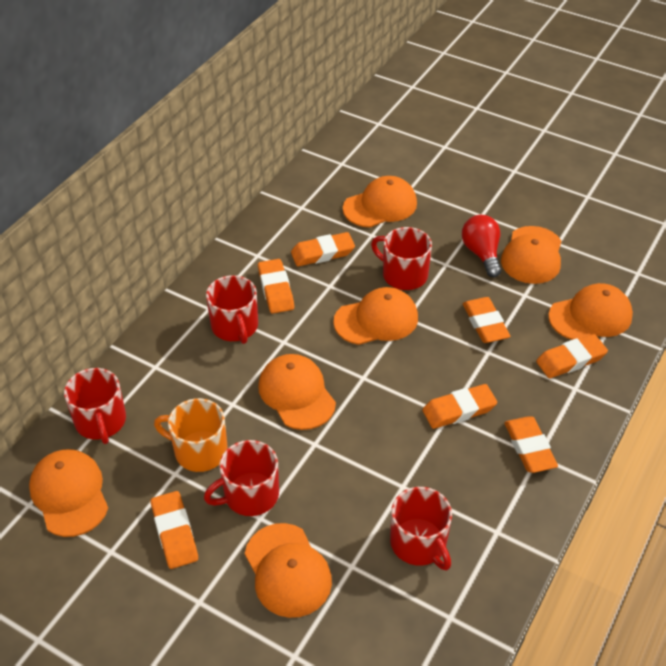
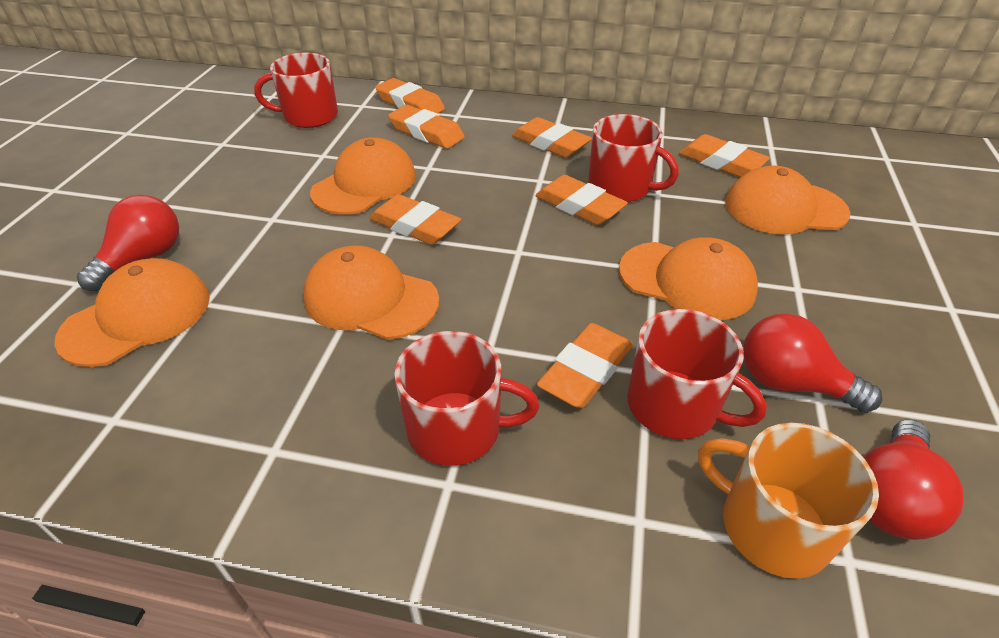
orange cap: 7 -> 5
red light bulb: 1 -> 3
red mug: 5 -> 4

